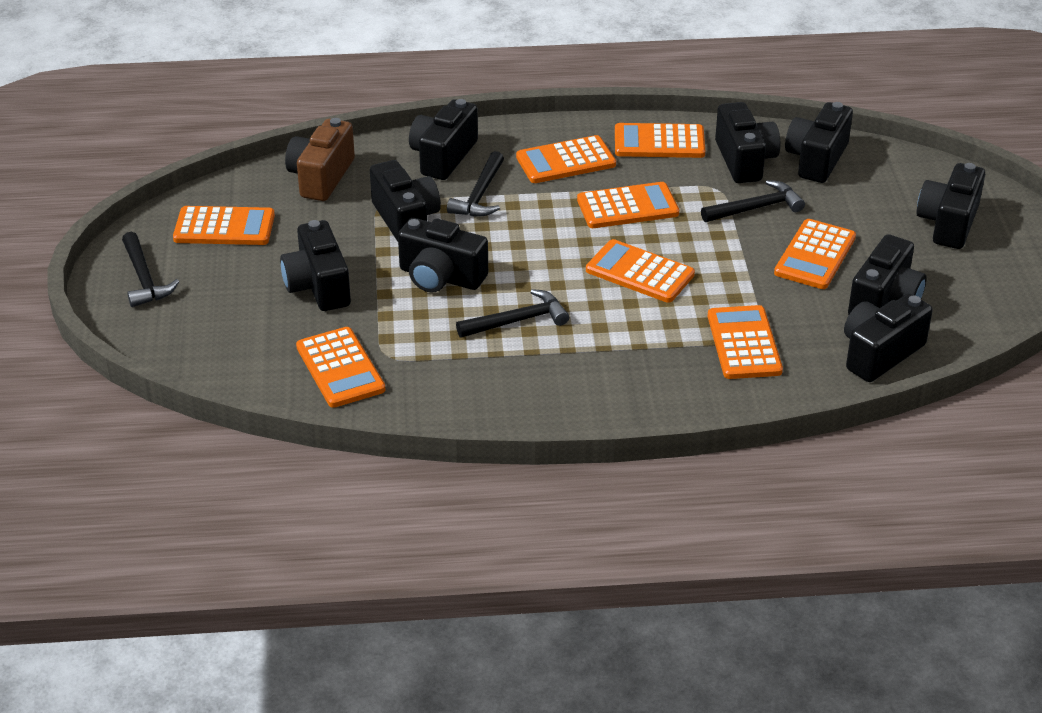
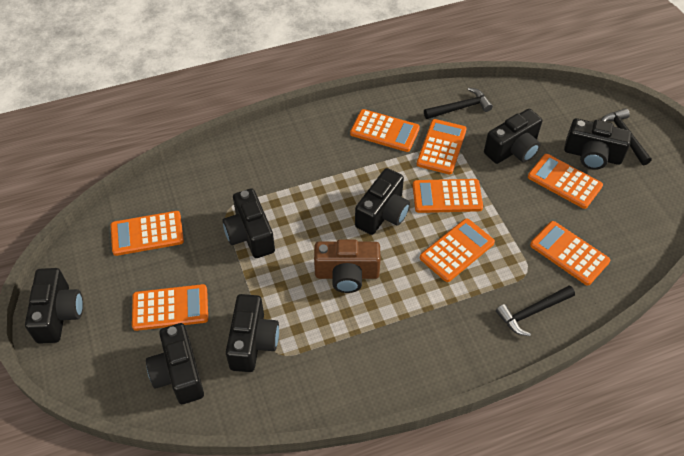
black camera: 9 -> 7
black hammer: 4 -> 3

